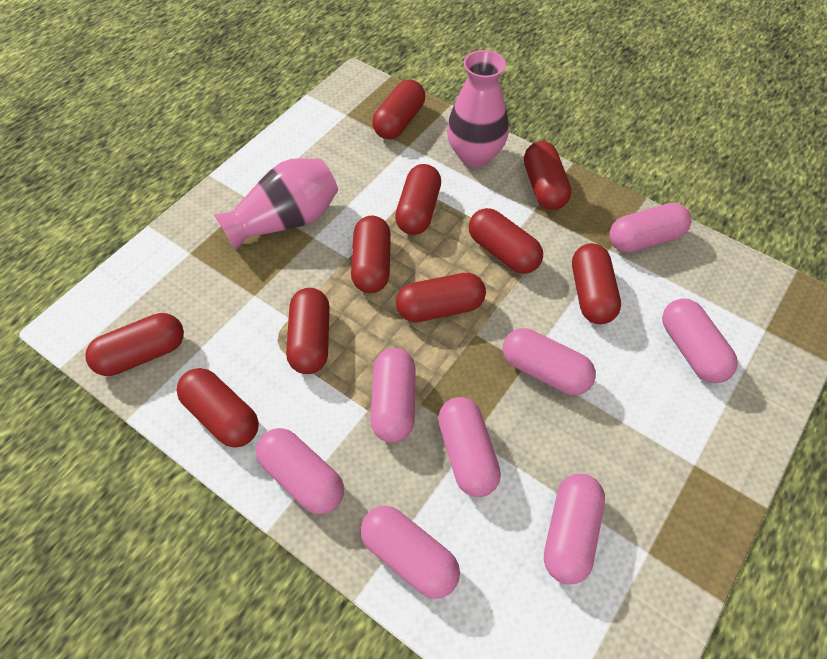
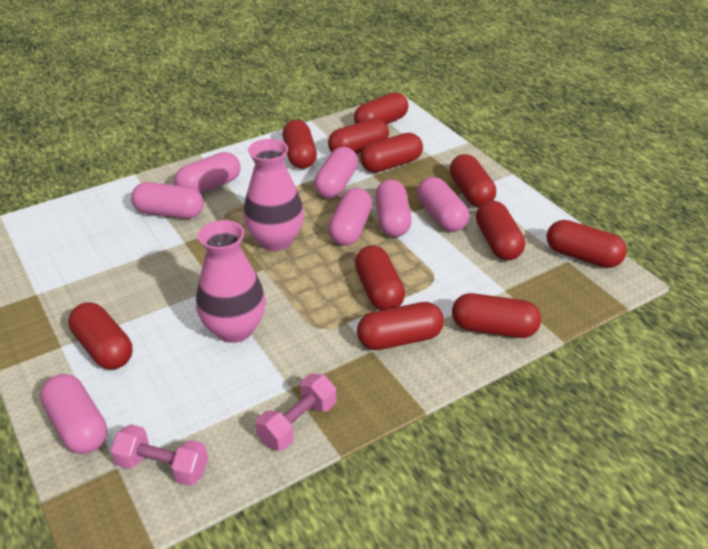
pink capsule: 8 -> 7
pink dumbbell: 0 -> 2
red capsule: 10 -> 11

